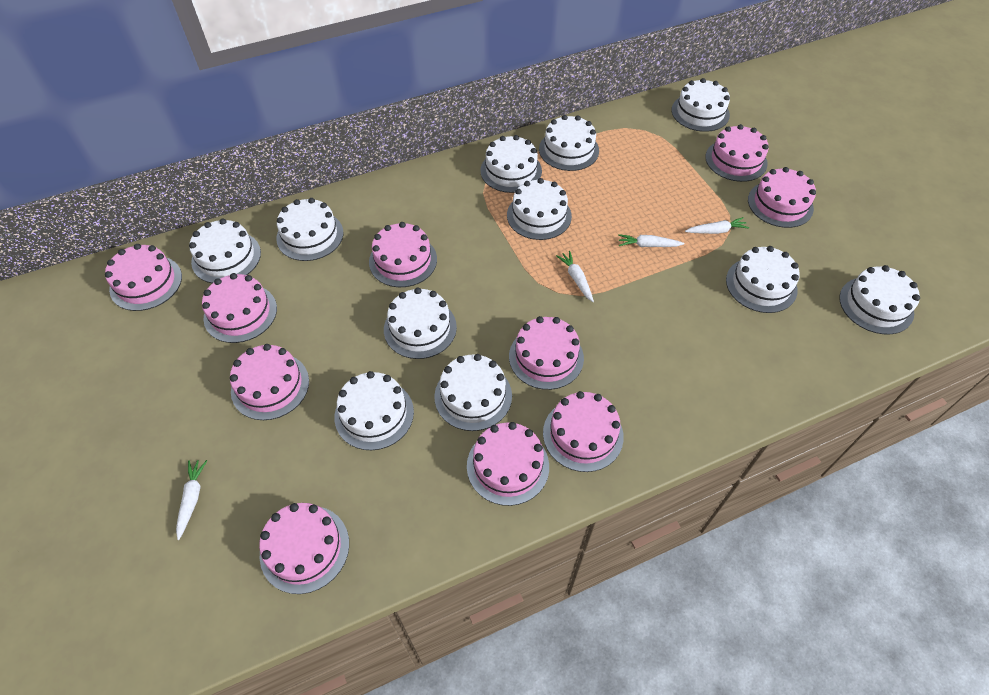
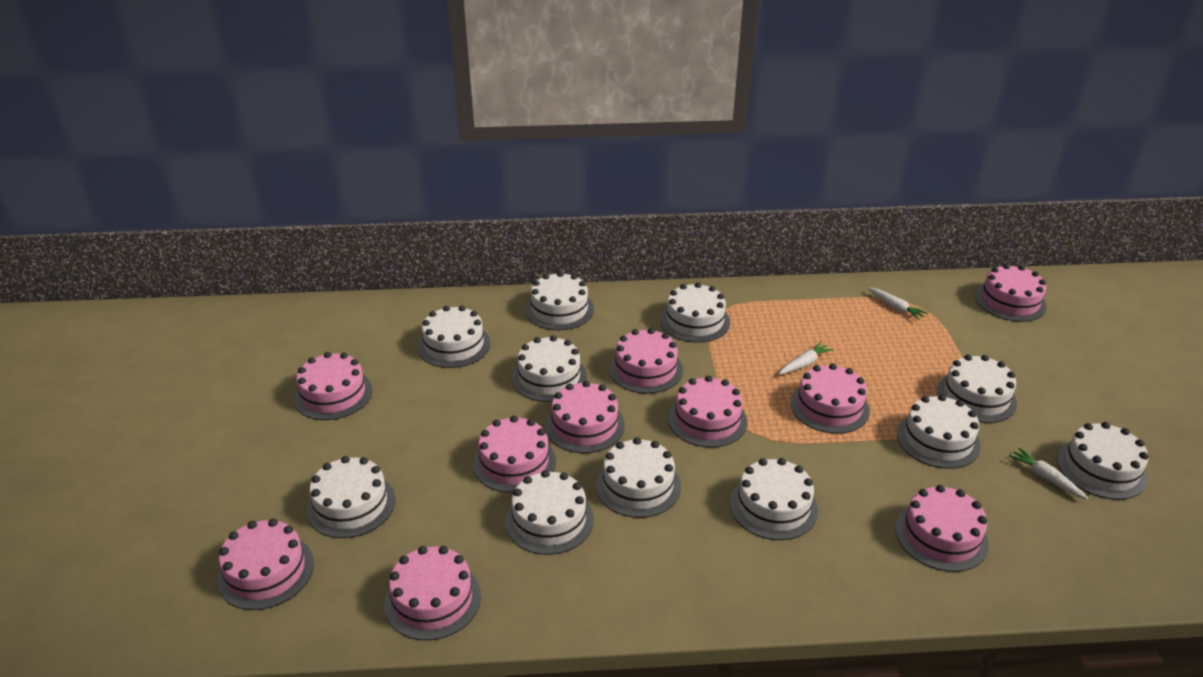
white carrot: 4 -> 3

